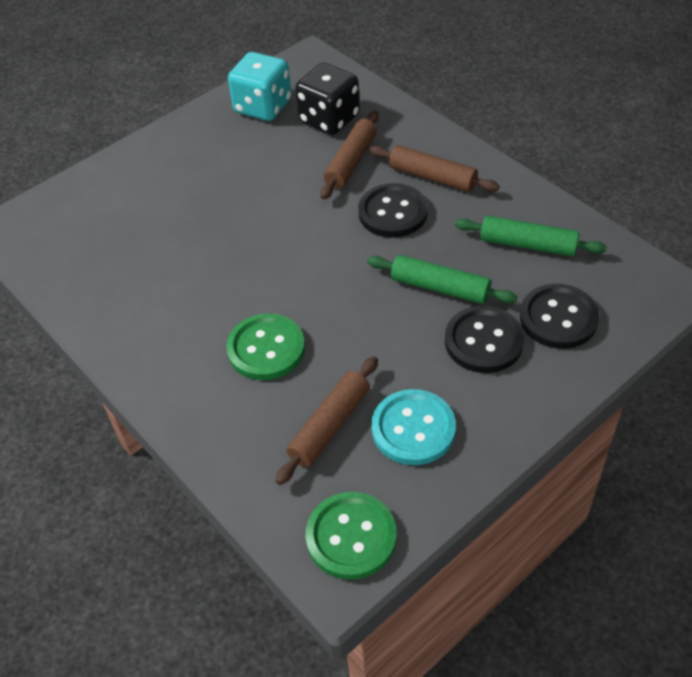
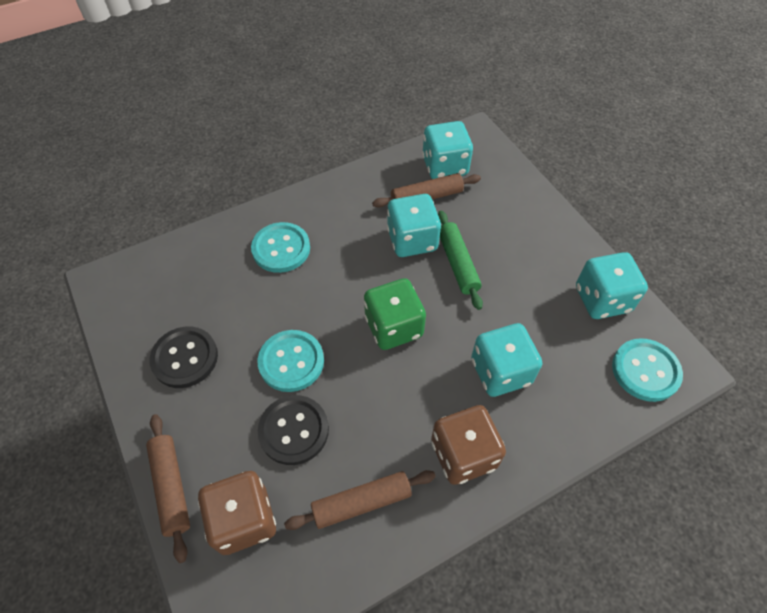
black button: 3 -> 2
black dice: 1 -> 0
brown dice: 0 -> 2
green button: 2 -> 0
green dice: 0 -> 1
green rolling pin: 2 -> 1
turquoise button: 1 -> 3
turquoise dice: 1 -> 4

